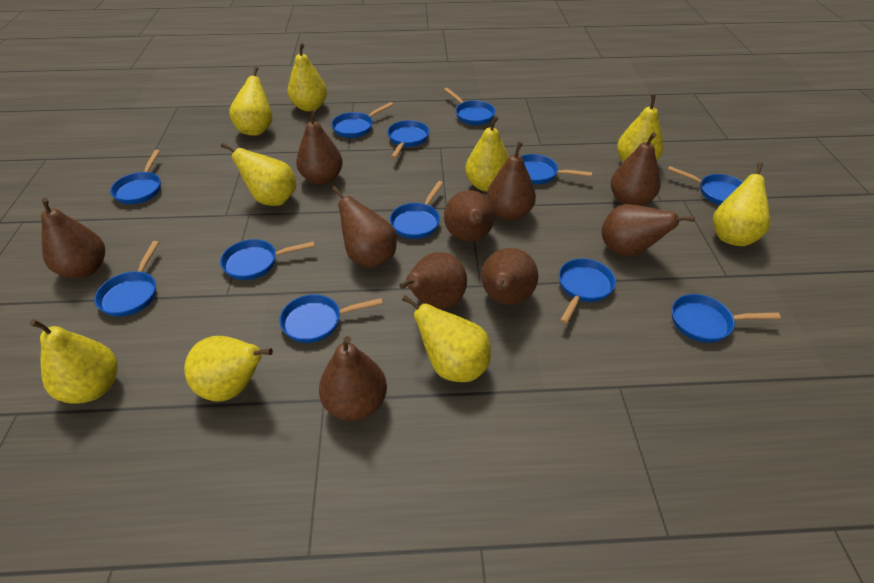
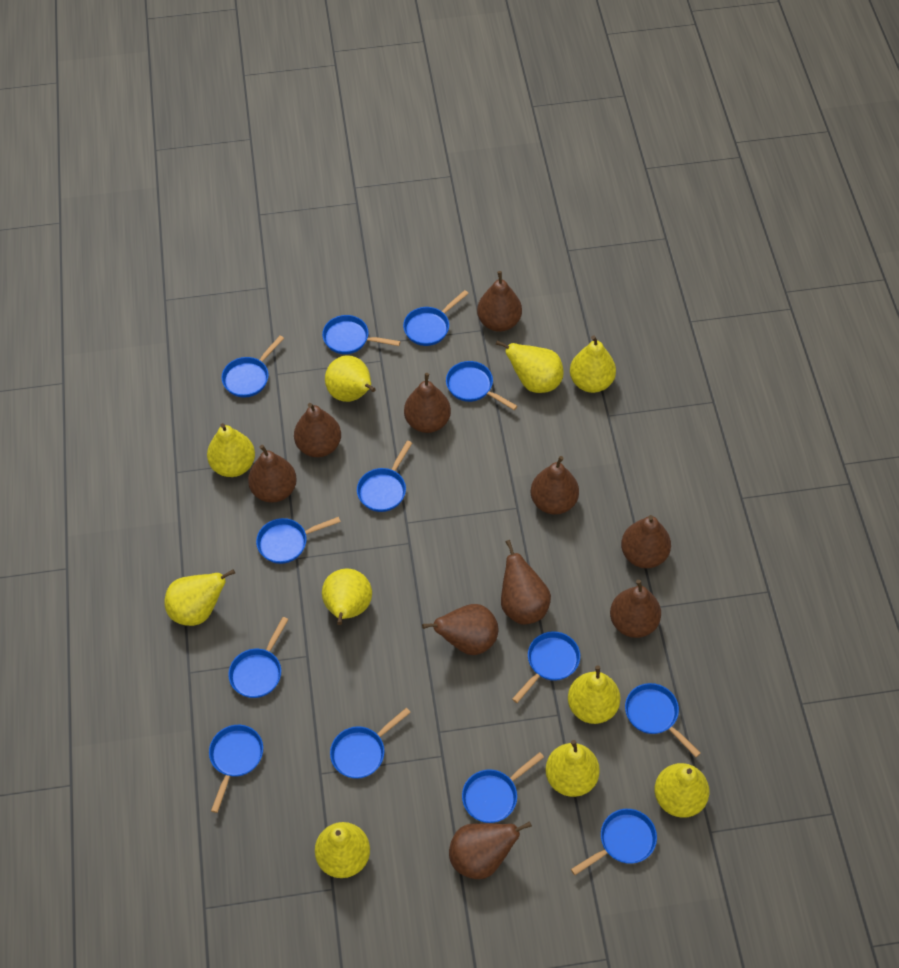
blue pan: 12 -> 13
yellow pear: 9 -> 10

